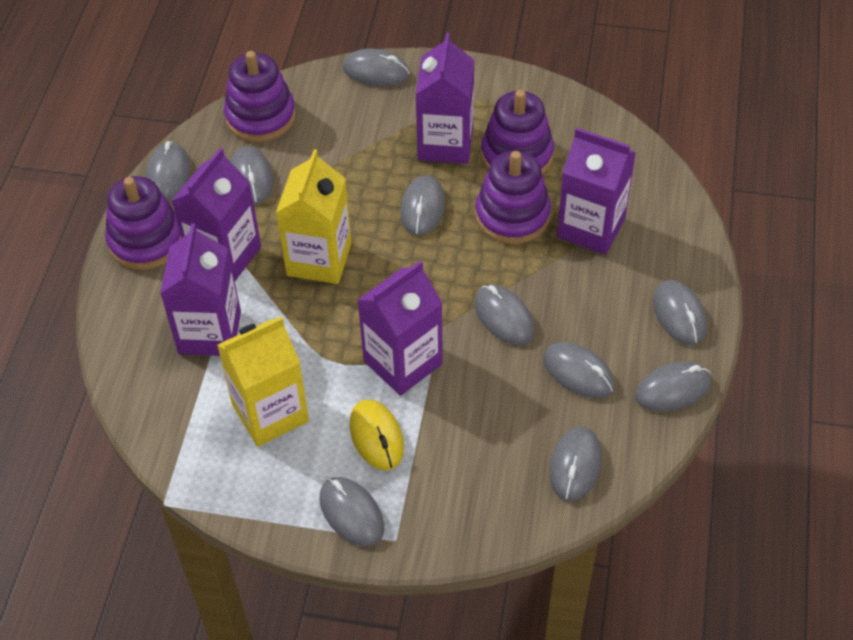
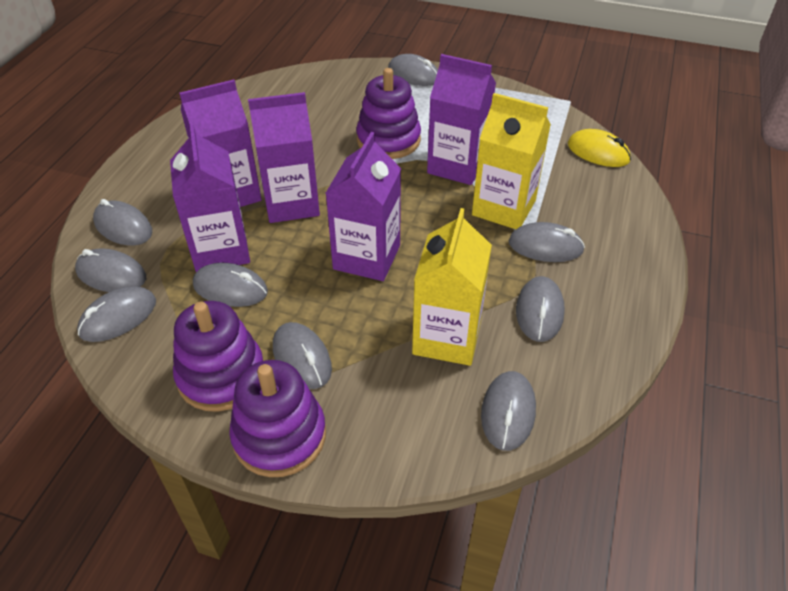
grey mouse: 10 -> 9
purple stacking toy: 4 -> 3

